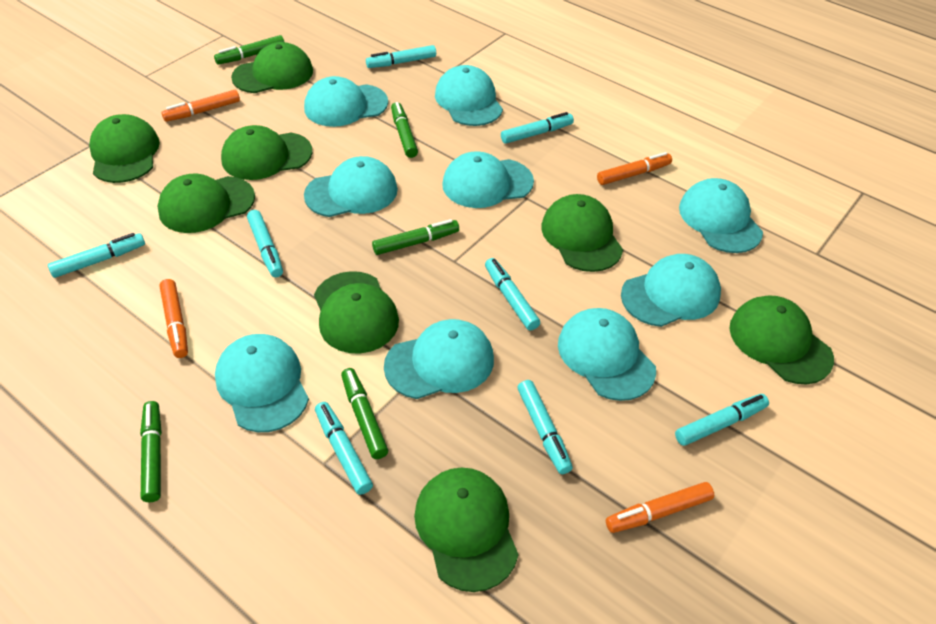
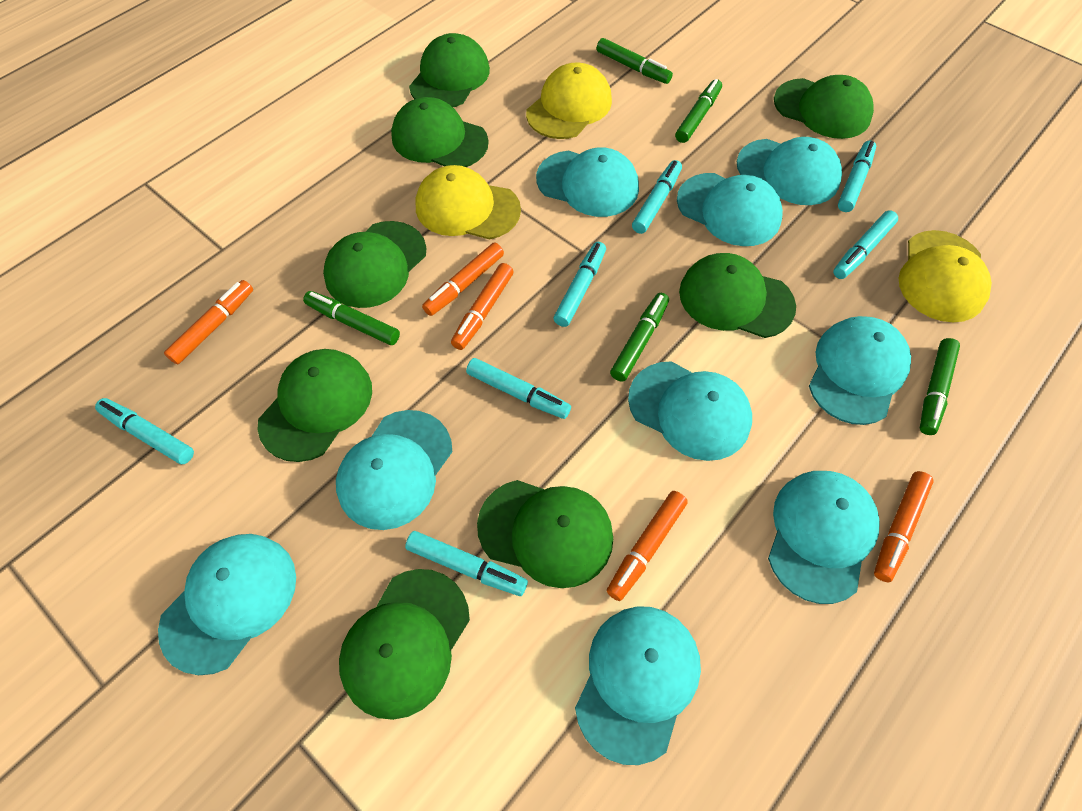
orange marker: 4 -> 5
turquoise marker: 8 -> 7
yellow cap: 0 -> 3

